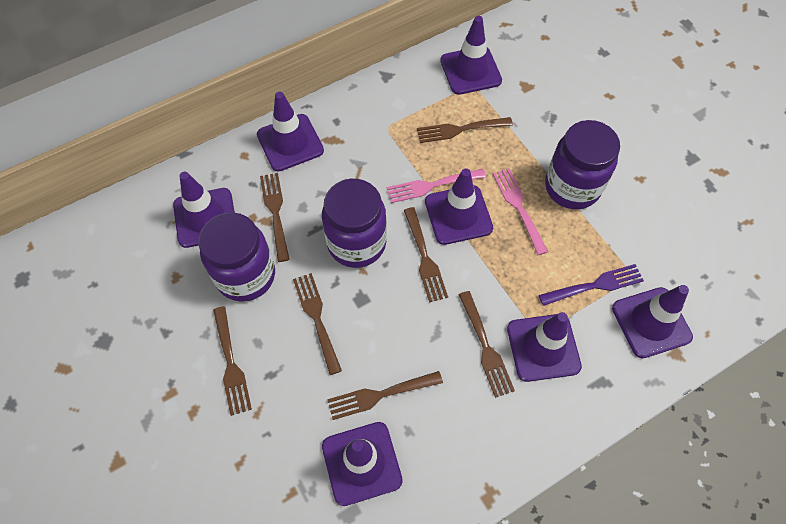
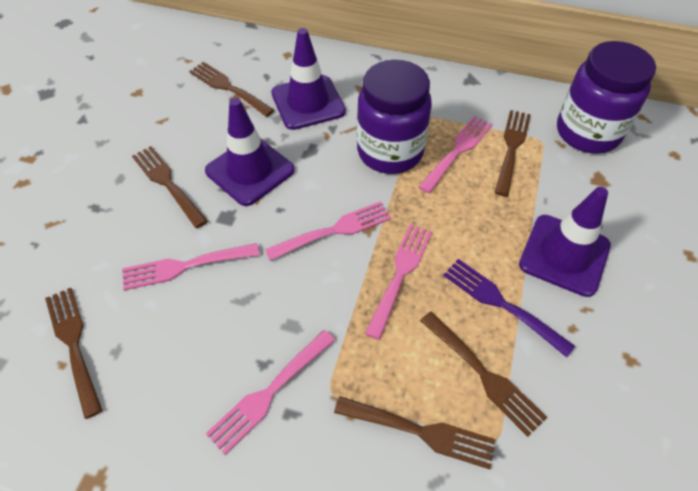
brown fork: 7 -> 6
pink fork: 2 -> 5
purple jar: 3 -> 2
purple traffic cone: 7 -> 3

